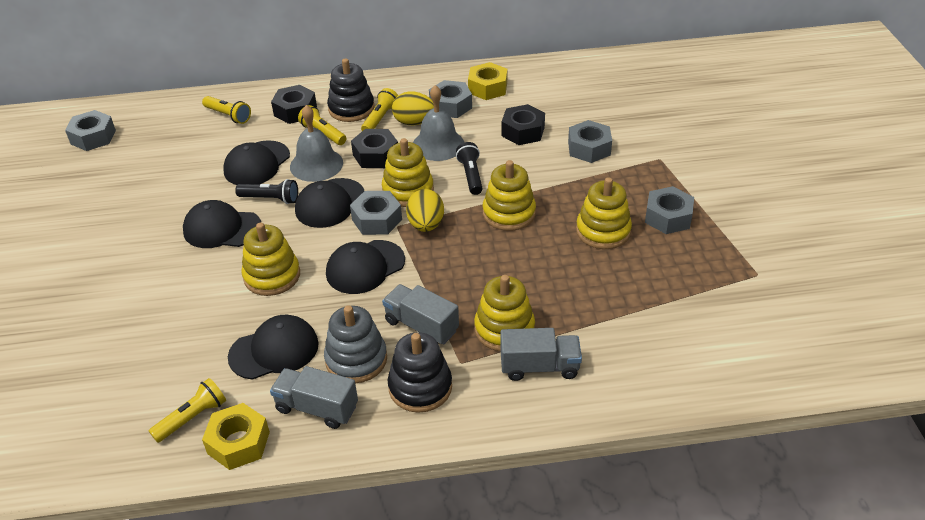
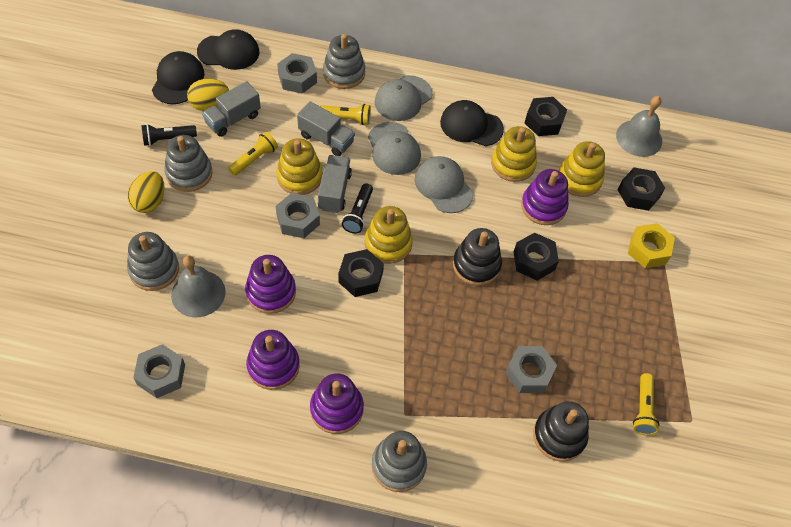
black cap: 5 -> 3
black nut: 3 -> 4
grey cap: 0 -> 3
grey nut: 5 -> 4
grey stacking toy: 1 -> 4
purple stacking toy: 0 -> 4
yellow flashlight: 4 -> 3
yellow nut: 2 -> 1
yellow stacking toy: 5 -> 4

